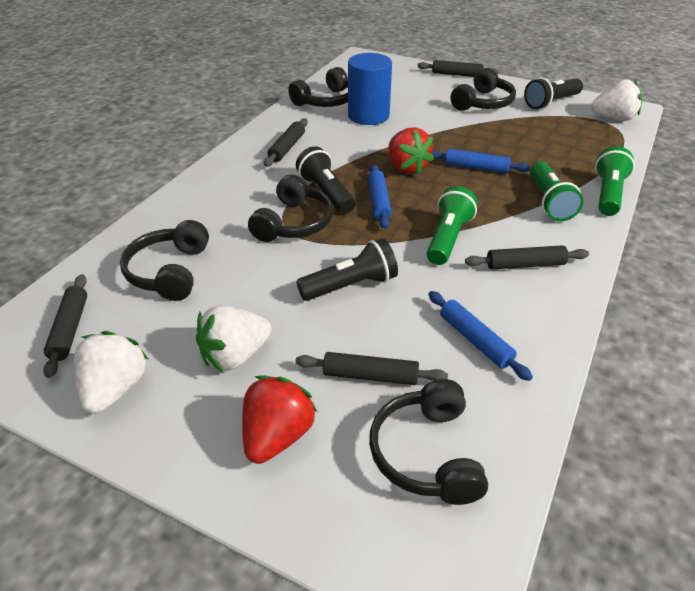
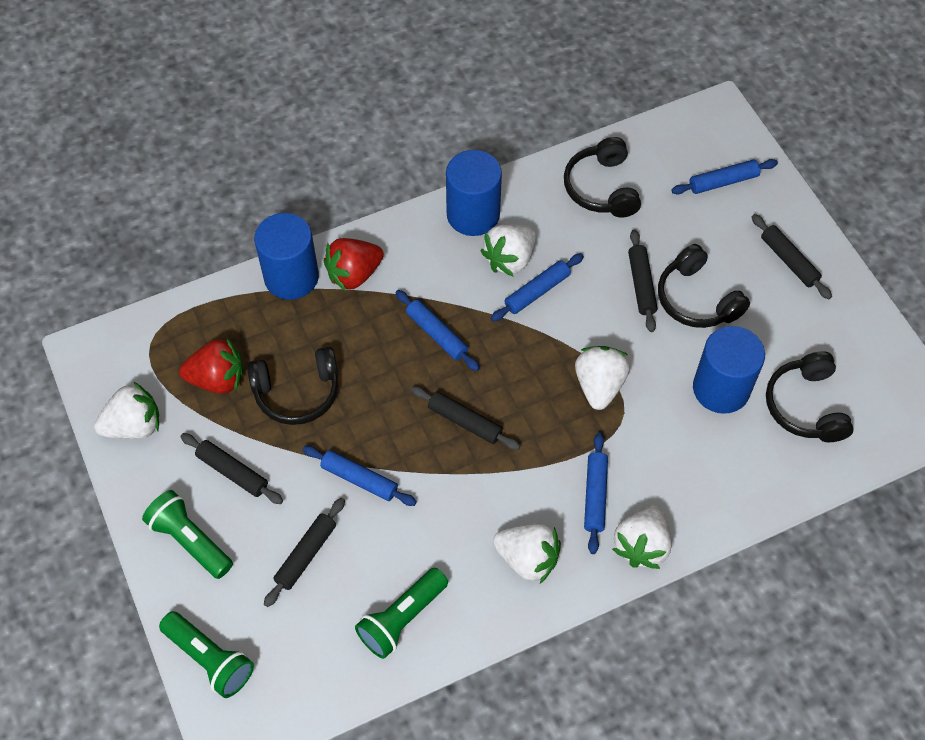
black flashlight: 3 -> 0
black headphones: 5 -> 4
blue cylinder: 1 -> 3
blue rolling pin: 3 -> 5
white strawberry: 3 -> 5

